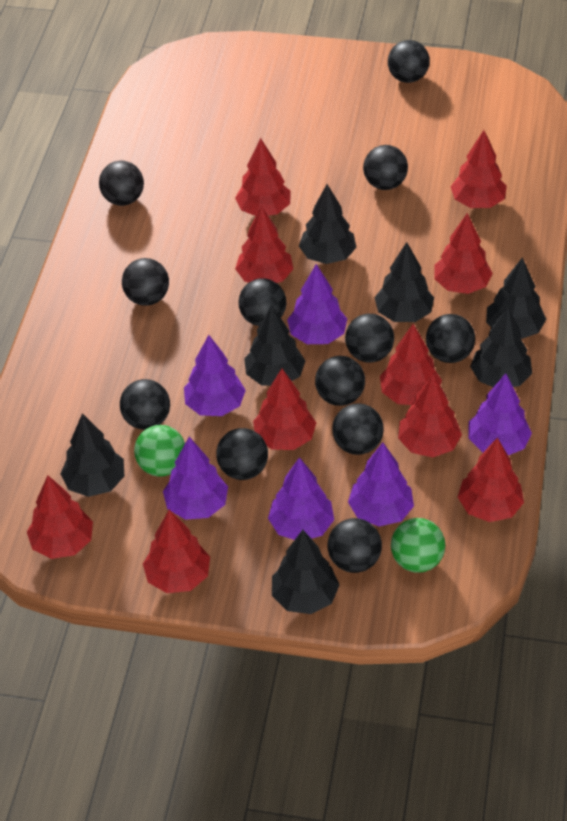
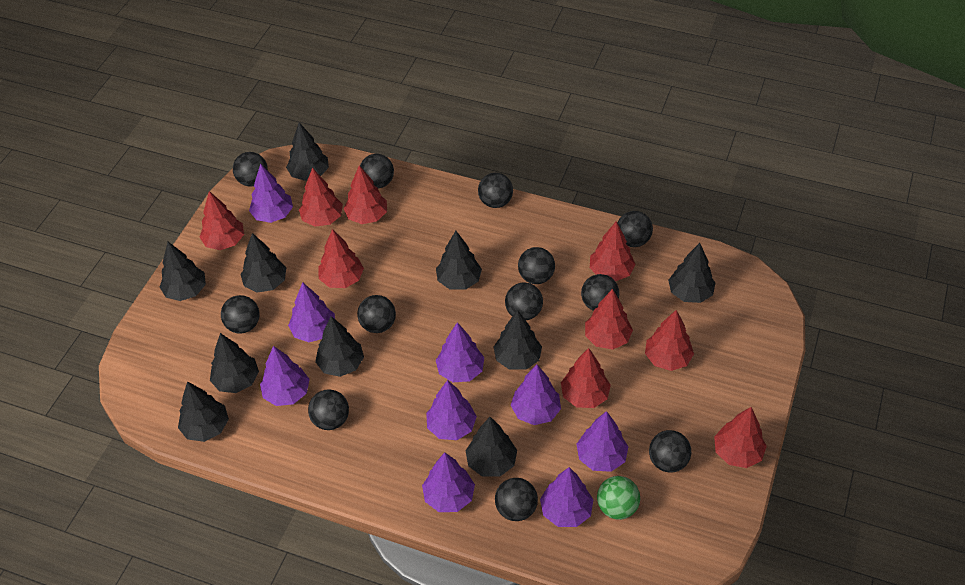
black tree: 7 -> 10
green ball: 2 -> 1
purple tree: 6 -> 9
red tree: 10 -> 9

